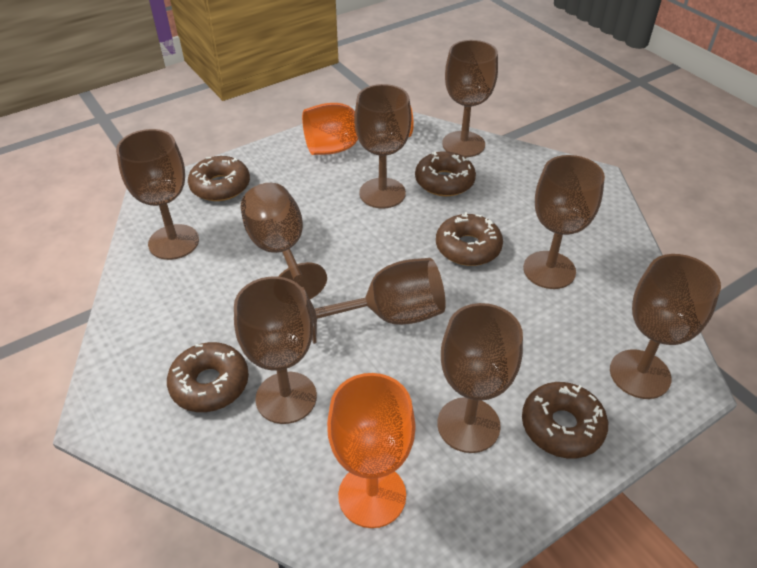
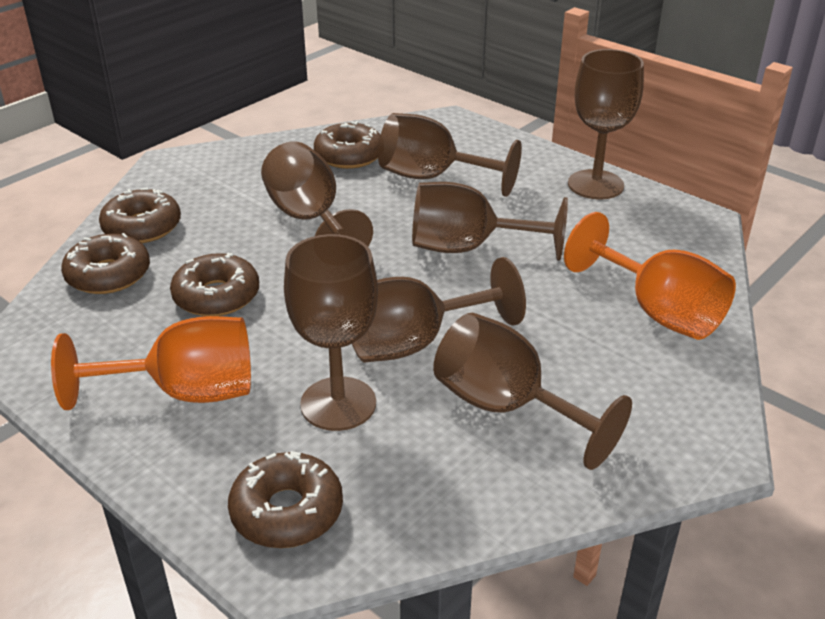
brown goblet: 9 -> 7

